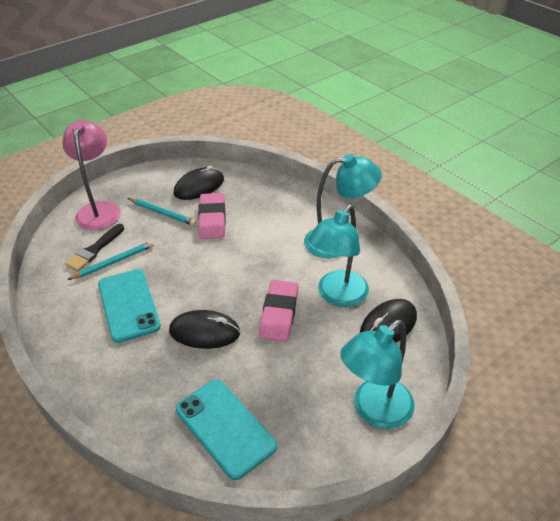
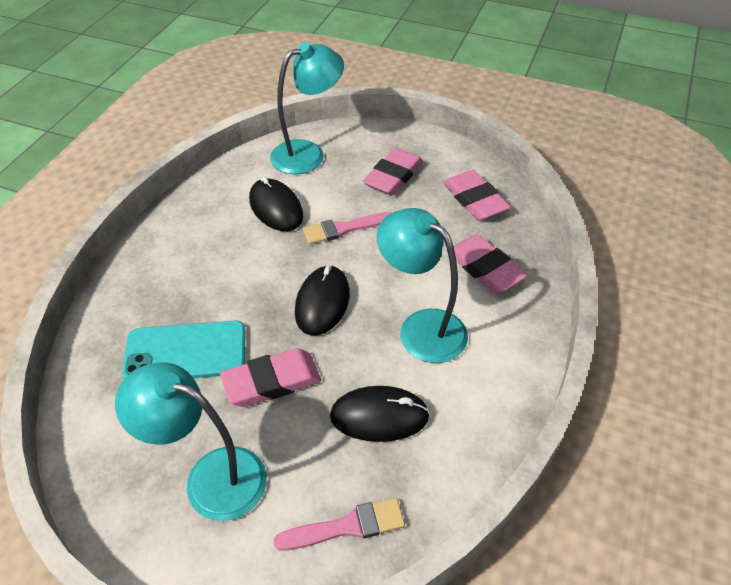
black brush: 1 -> 0
pink brush: 0 -> 2
pink eraser: 2 -> 4
pink lamp: 1 -> 0
turquoise pencil: 2 -> 0
turquoise phone: 2 -> 1

